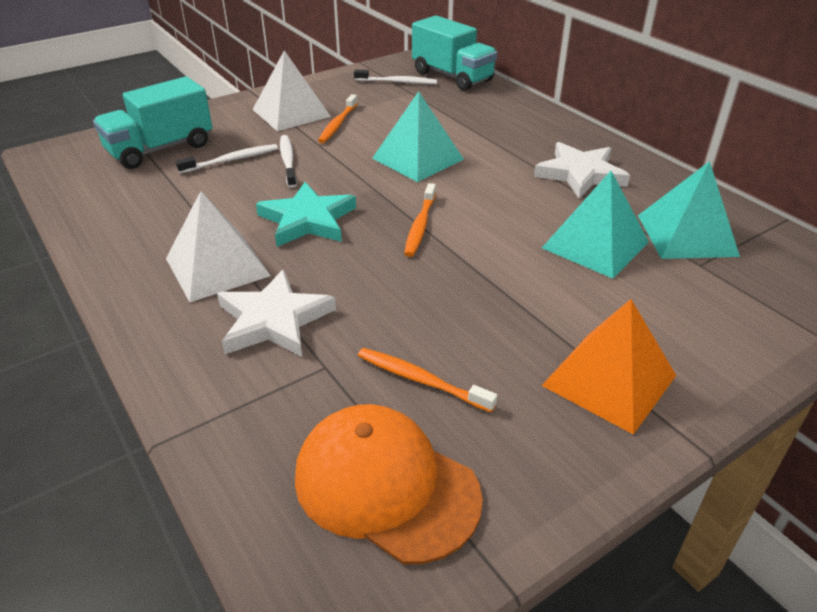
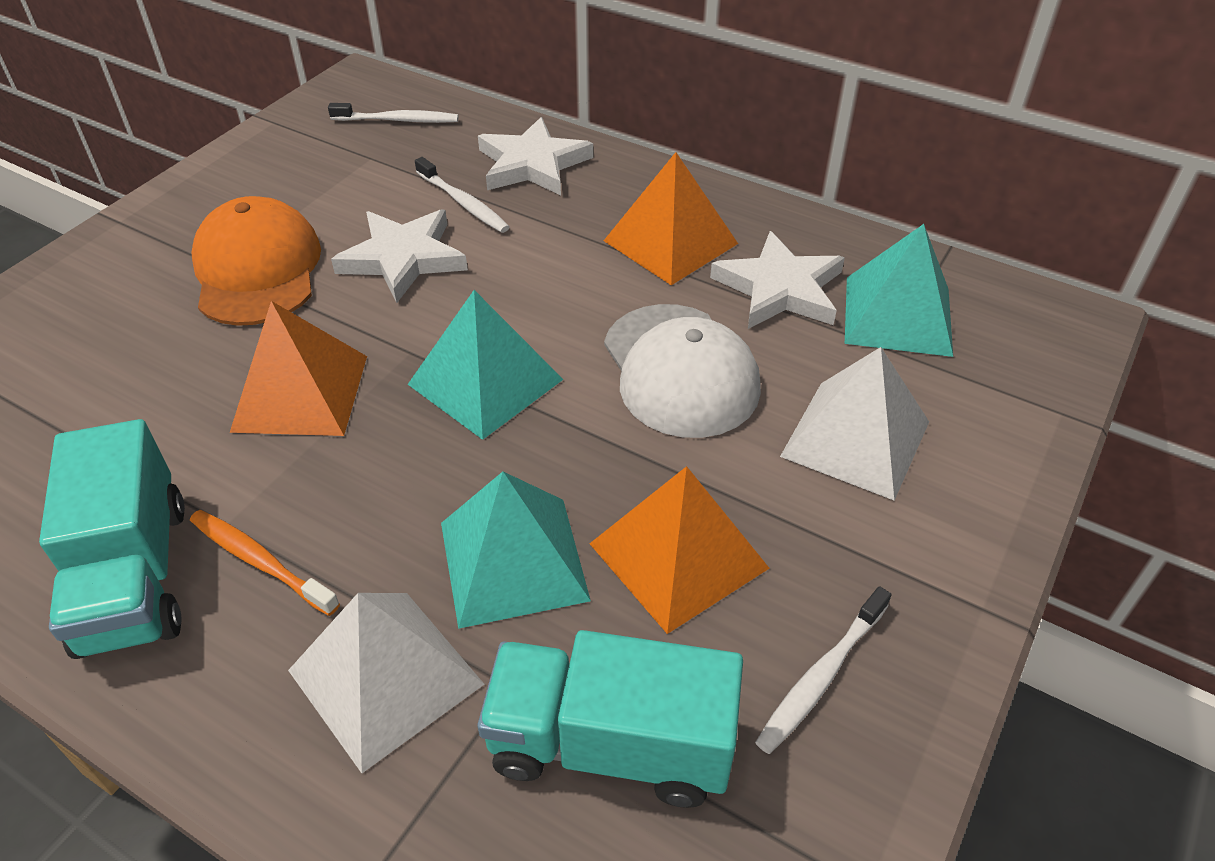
orange pyramid: 1 -> 3
orange toothbrush: 3 -> 1
turquoise star: 1 -> 0
white cap: 0 -> 1
white star: 2 -> 3

